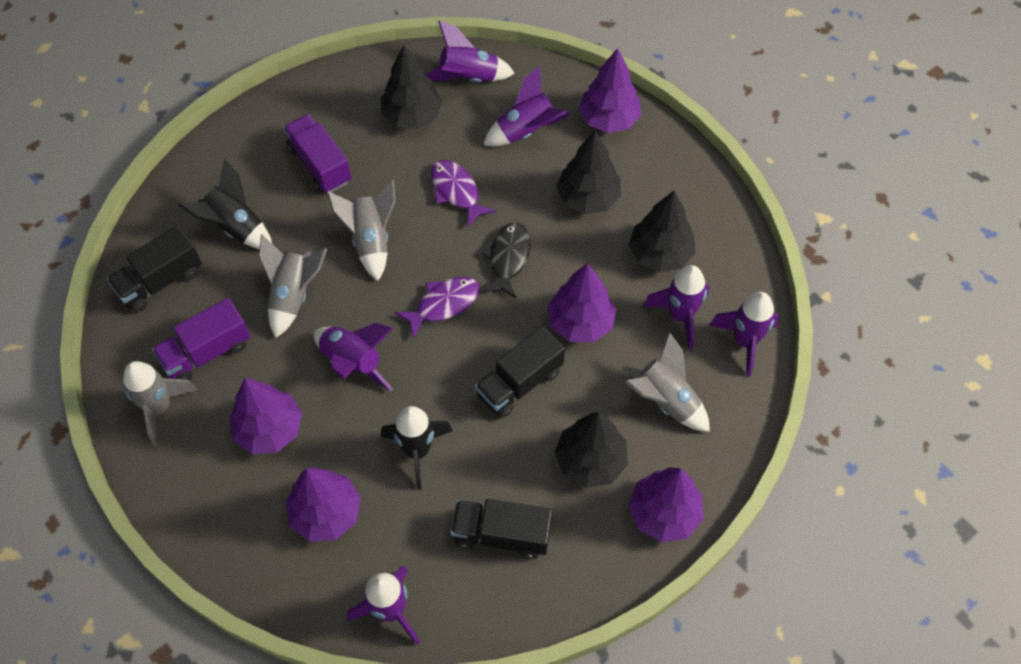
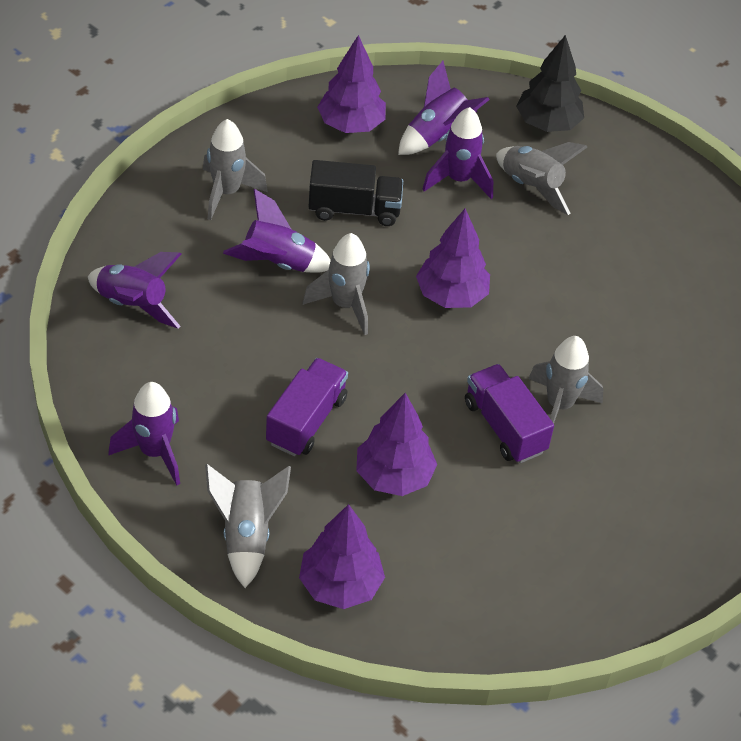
black fish: 1 -> 0
black rocket: 2 -> 0
black tree: 4 -> 1
black truck: 3 -> 1
grey rocket: 4 -> 5
purple fish: 2 -> 0
purple rocket: 6 -> 5
purple tree: 5 -> 4

